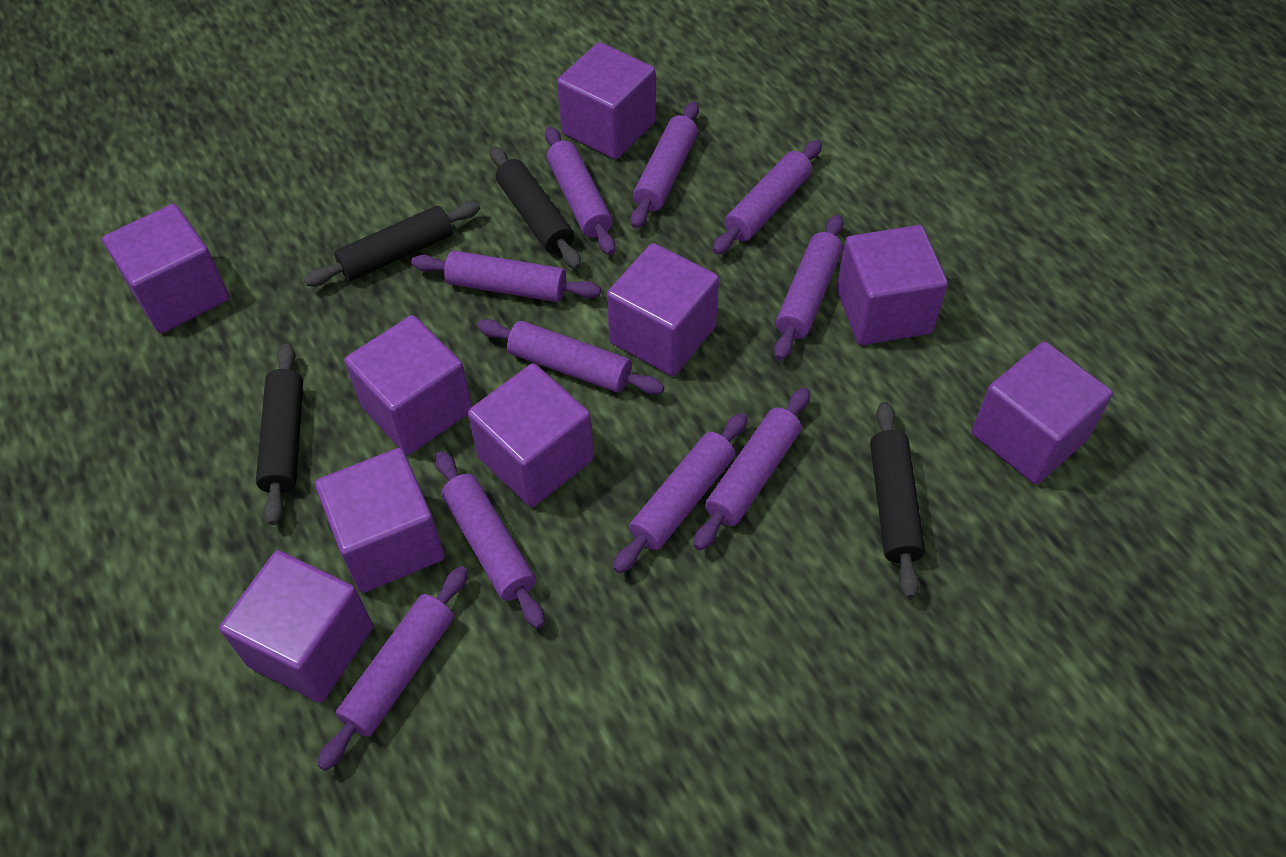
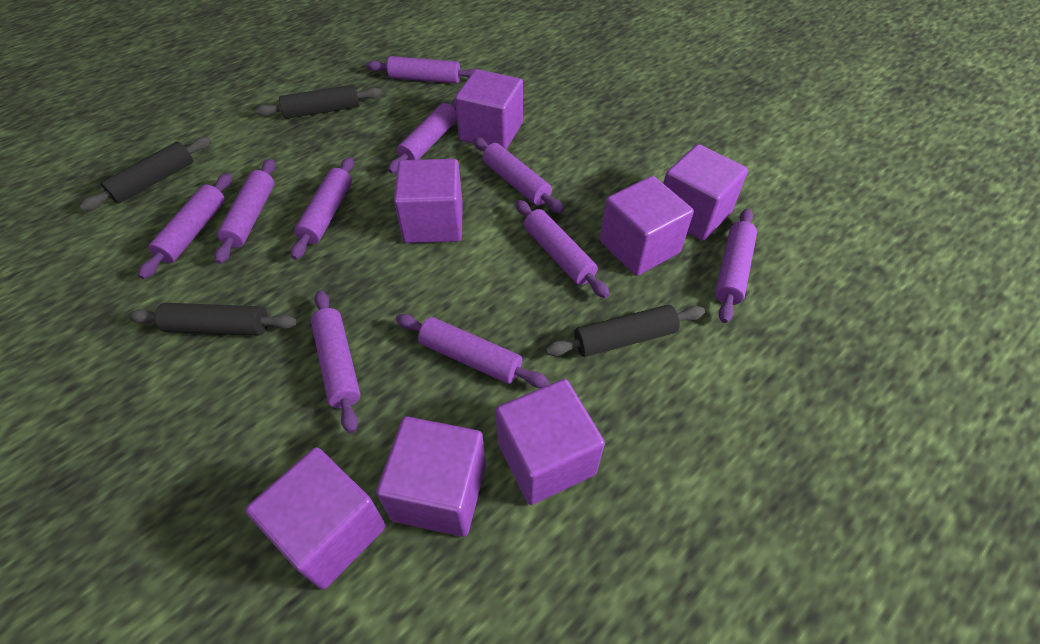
purple cube: 9 -> 7

